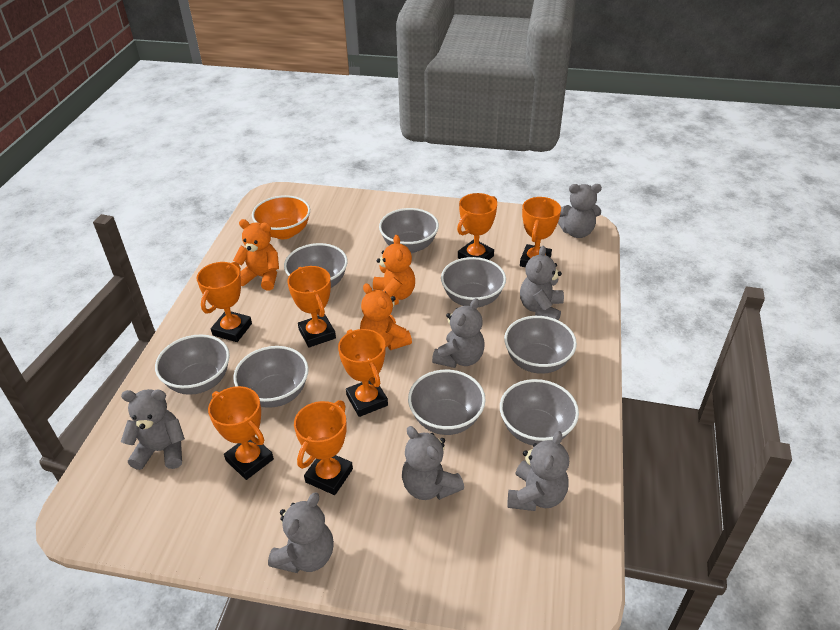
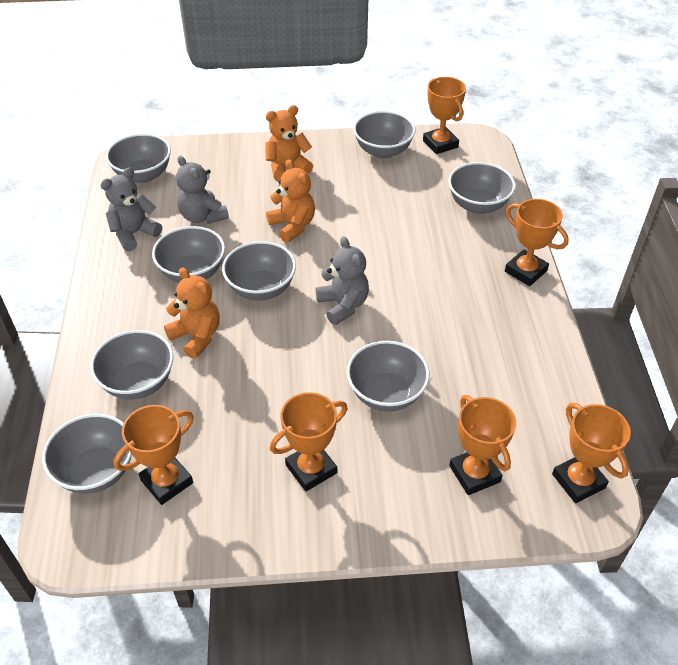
grey teddy bear: 7 -> 3
orange bowl: 1 -> 0
orange trophy: 7 -> 6

